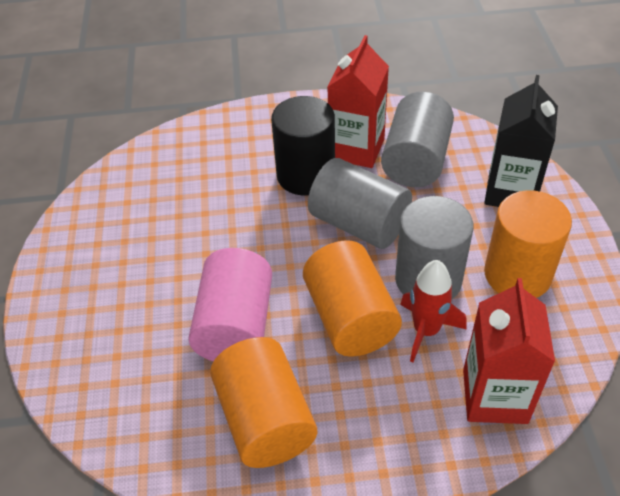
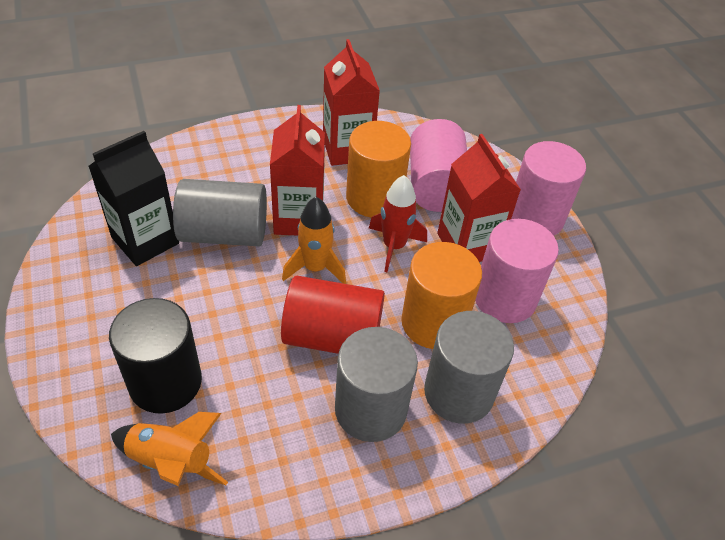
orange cylinder: 3 -> 2
orange rocket: 0 -> 2
pink cylinder: 1 -> 3
red carton: 2 -> 3
red cylinder: 0 -> 1

